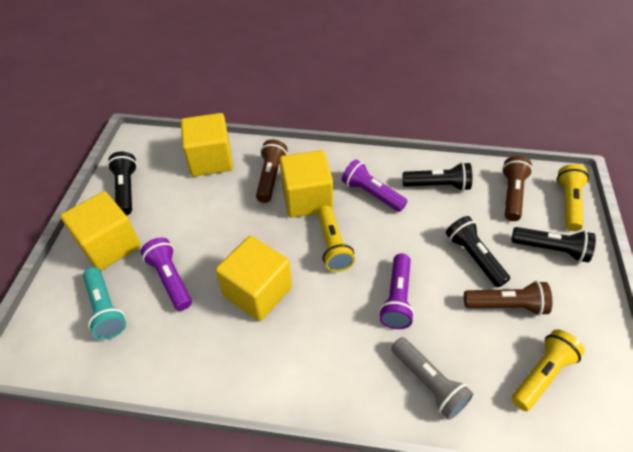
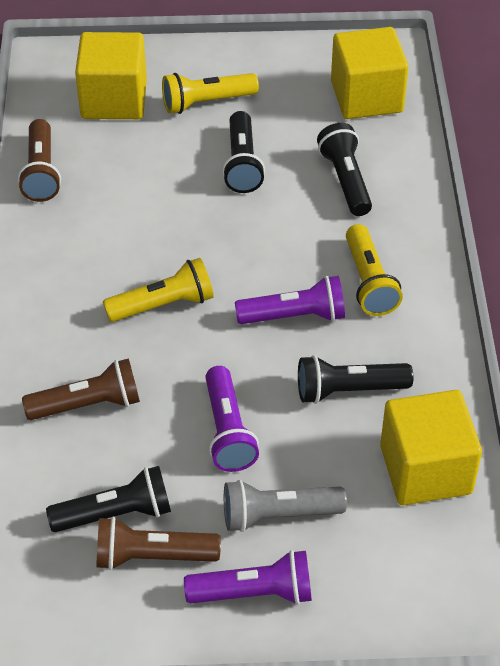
turquoise flashlight: 1 -> 0
yellow cube: 4 -> 3

